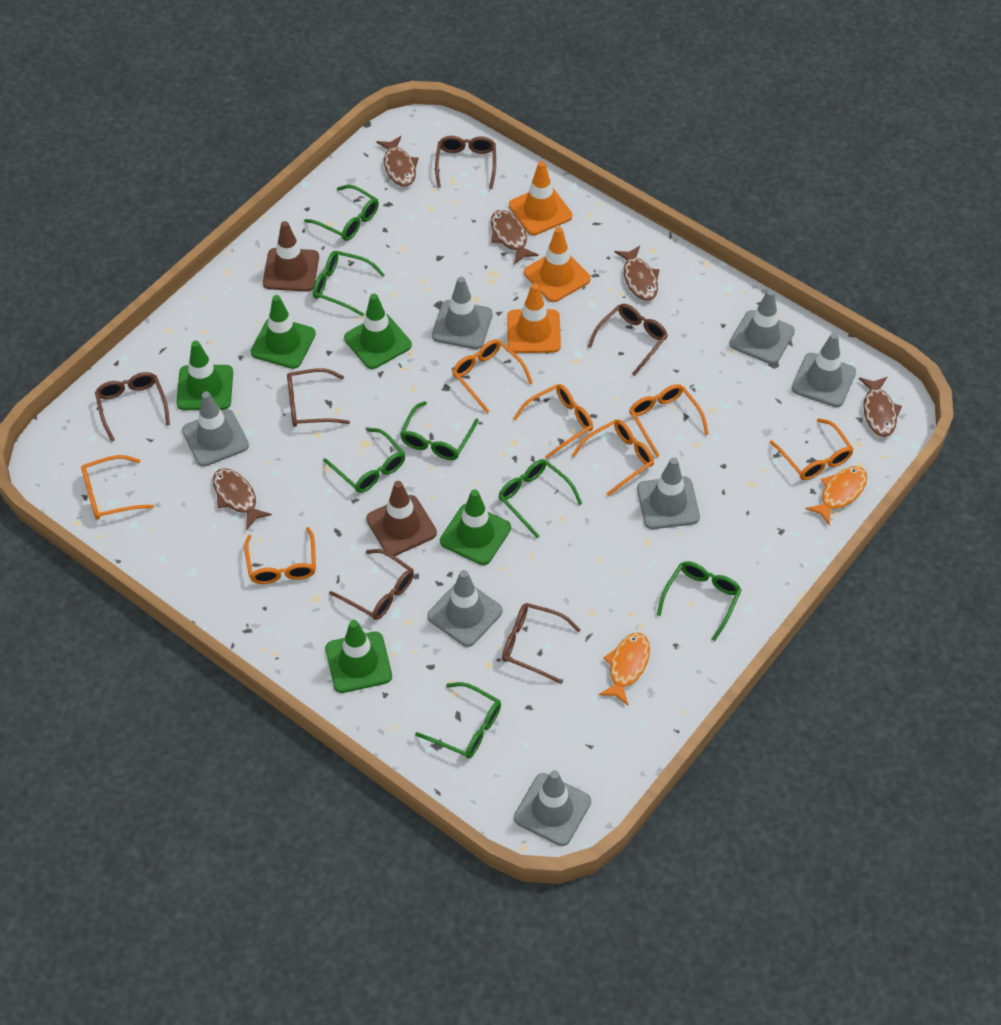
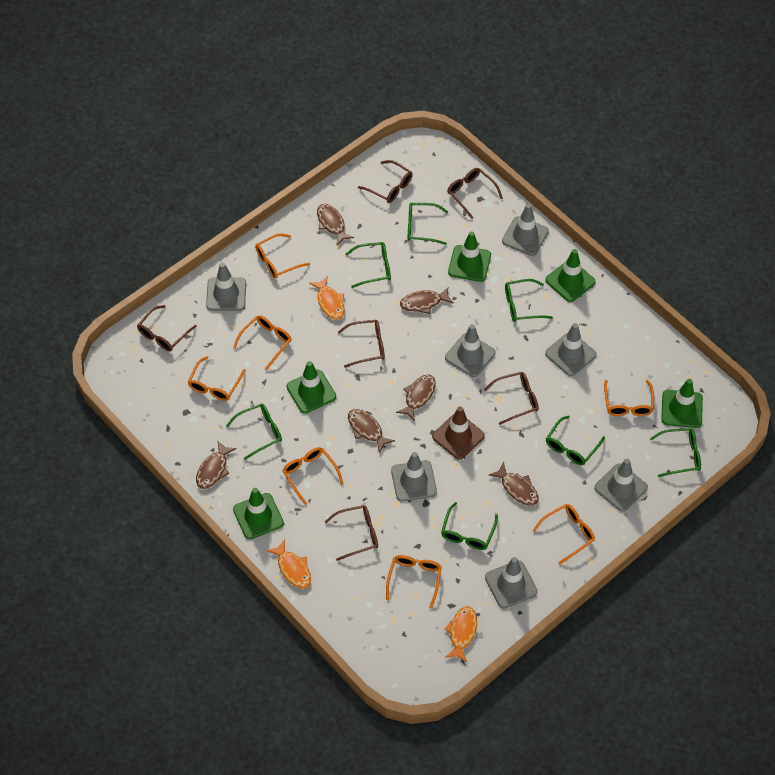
brown fish: 5 -> 6
brown traffic cone: 2 -> 1
orange fish: 2 -> 3
orange traffic cone: 3 -> 0

